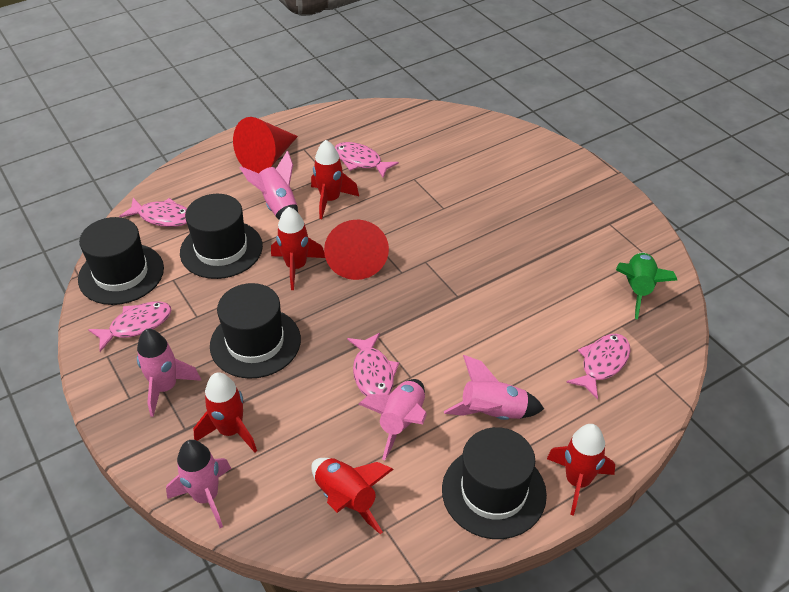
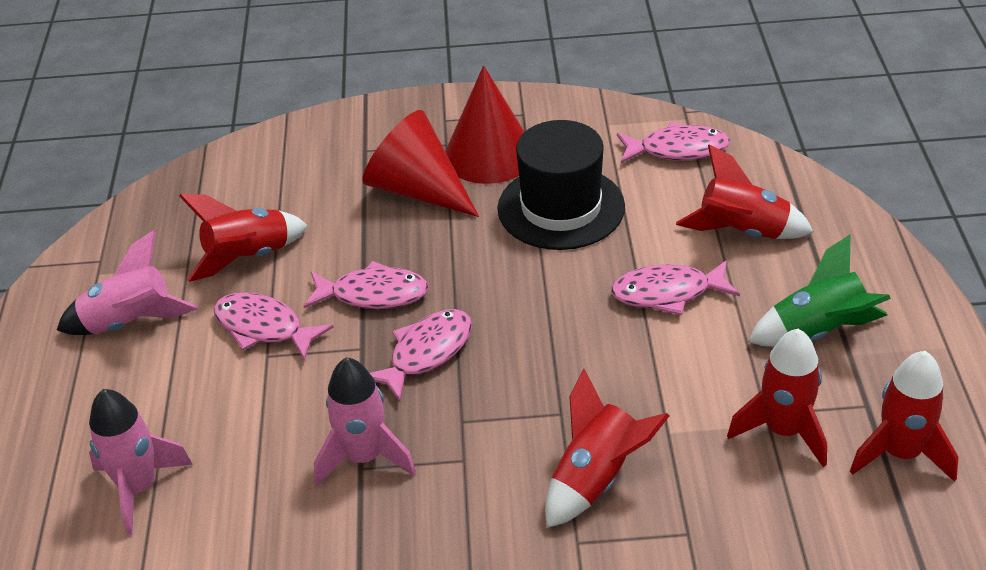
black hat: 4 -> 1
pink rocket: 5 -> 3

